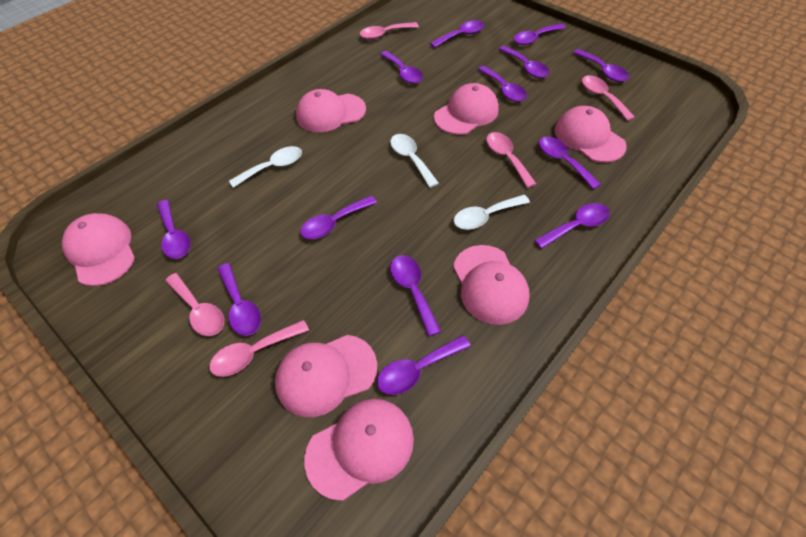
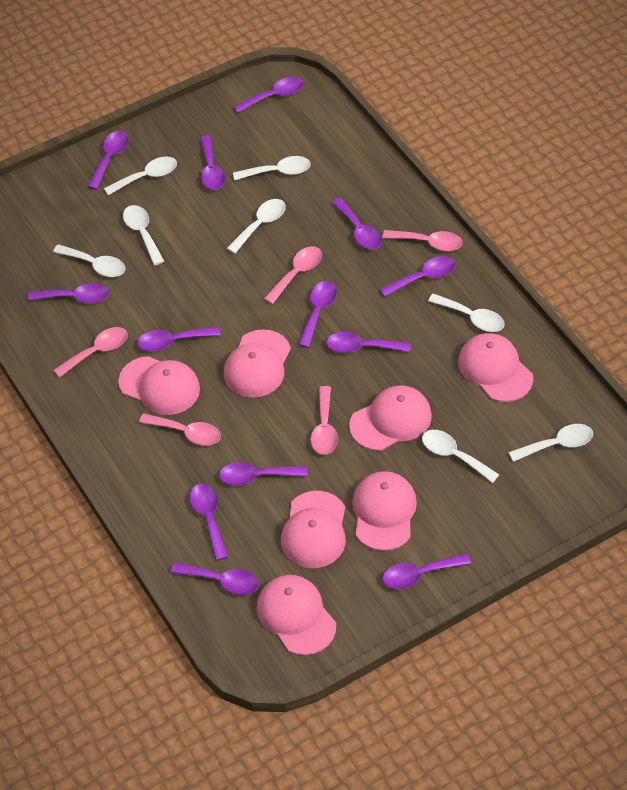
white spoon: 3 -> 8

